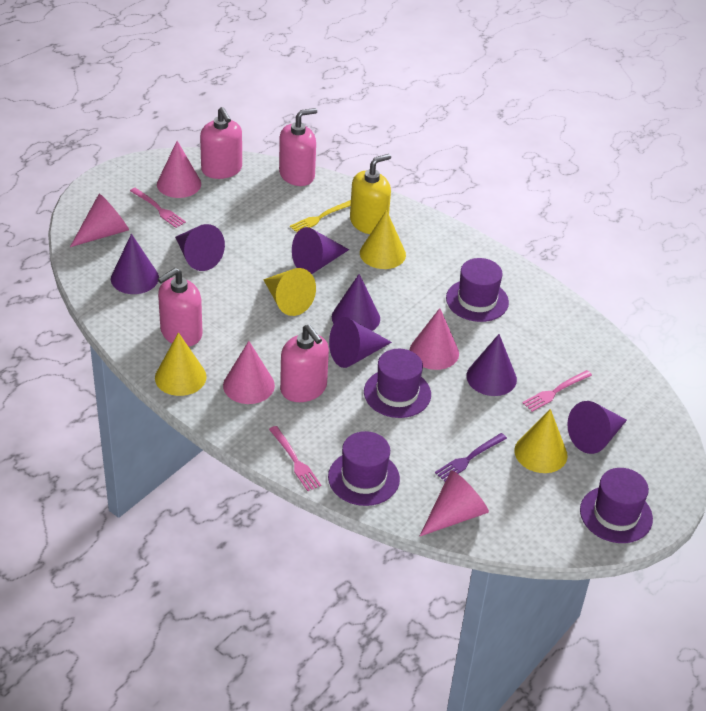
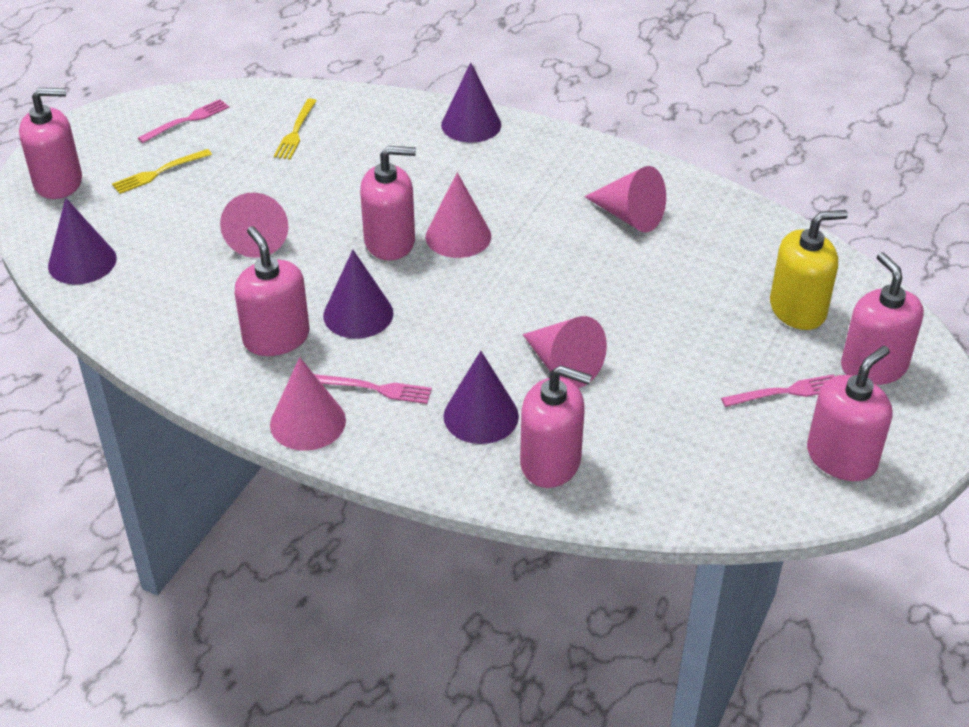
pink soap dispenser: 4 -> 6
purple cone: 7 -> 4
purple fork: 1 -> 0
purple hat: 4 -> 0
yellow cone: 4 -> 0
yellow fork: 1 -> 2

